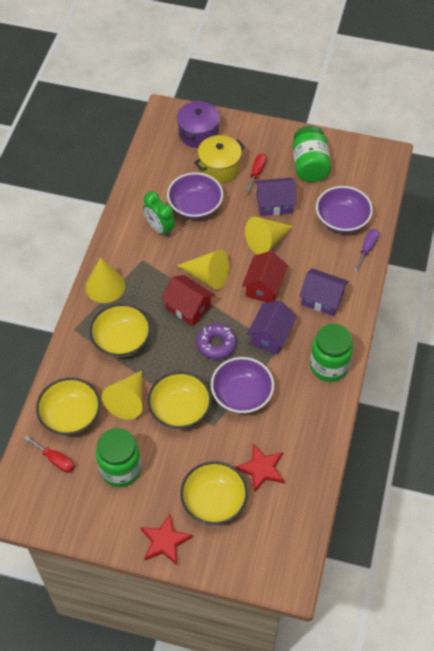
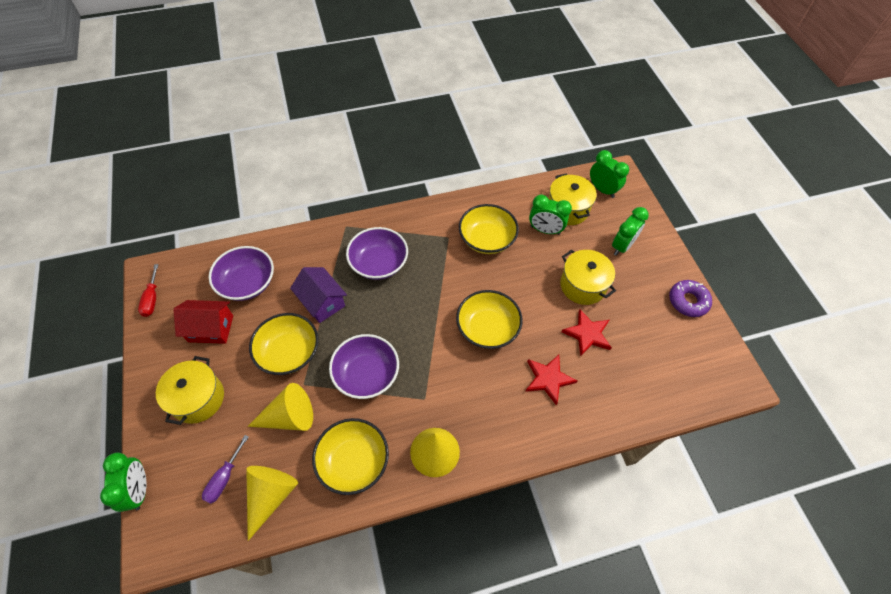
green clock: 1 -> 4
green jar: 3 -> 0
purple house: 3 -> 1
purple pot: 1 -> 0
red house: 2 -> 1
red screwdriver: 2 -> 1
yellow cone: 4 -> 3
yellow pot: 1 -> 3

